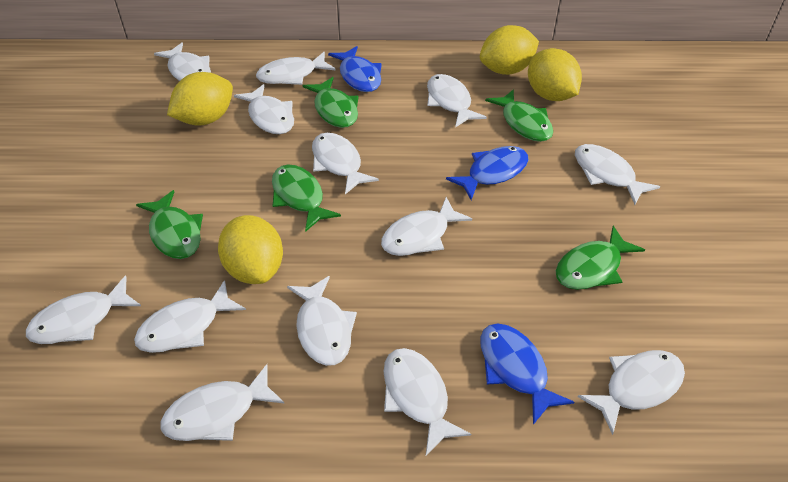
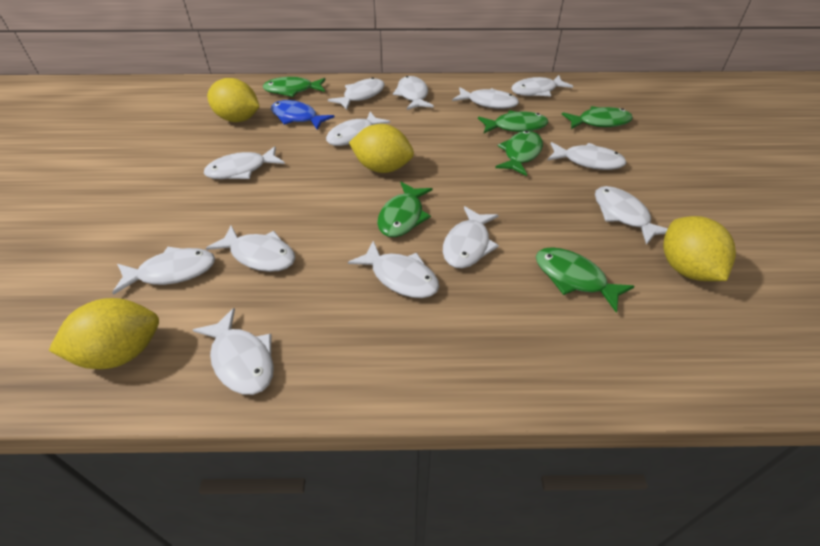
blue fish: 3 -> 1
green fish: 5 -> 6

